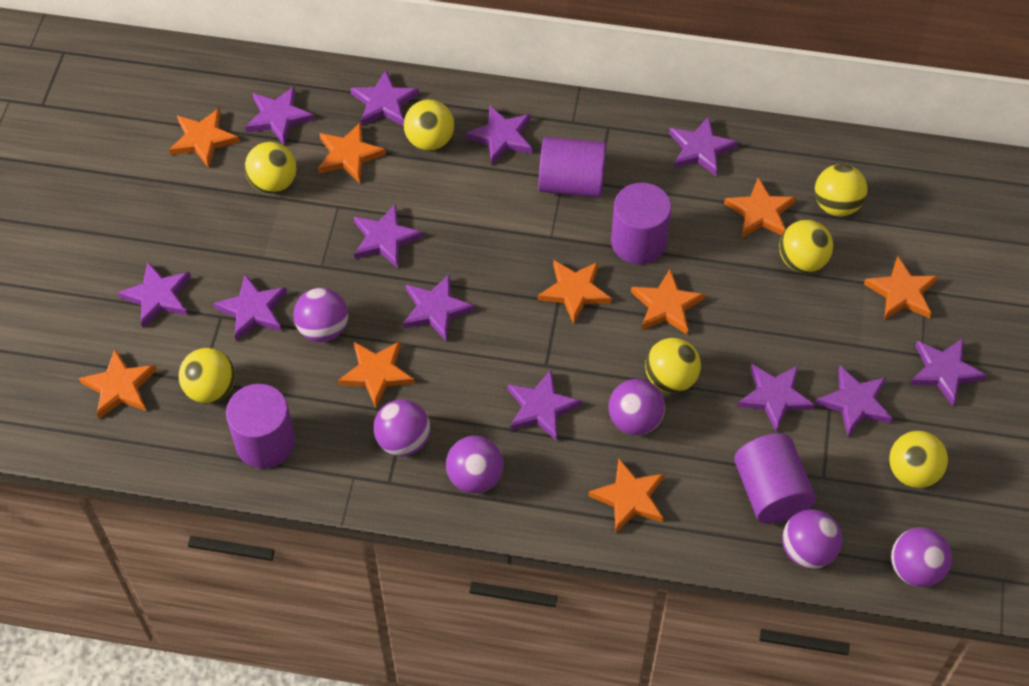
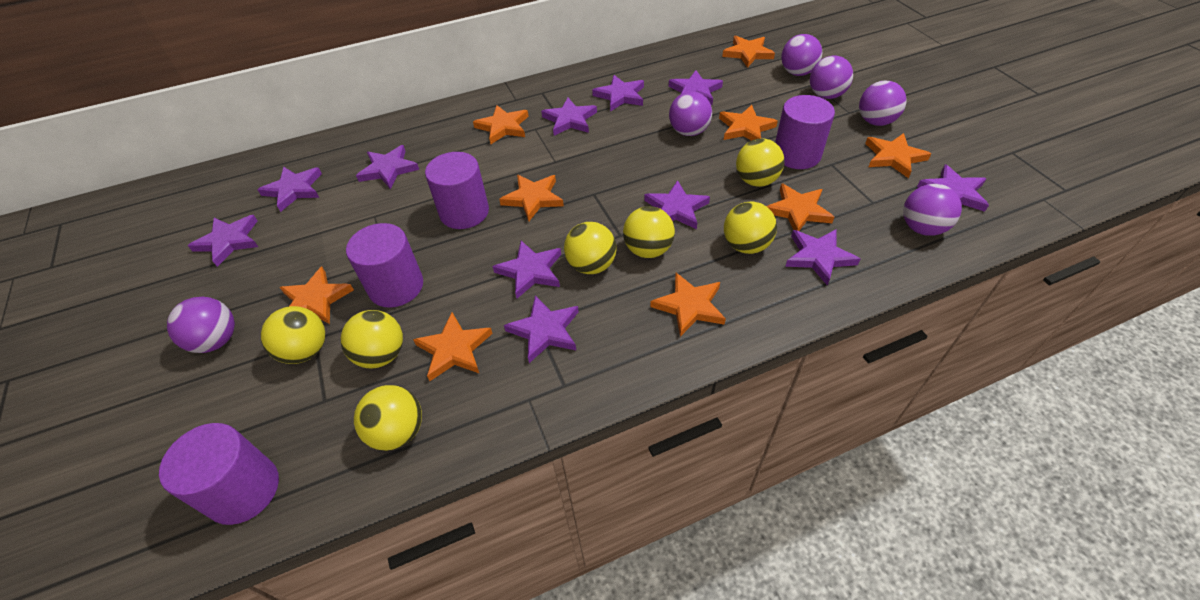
purple star: 12 -> 11

